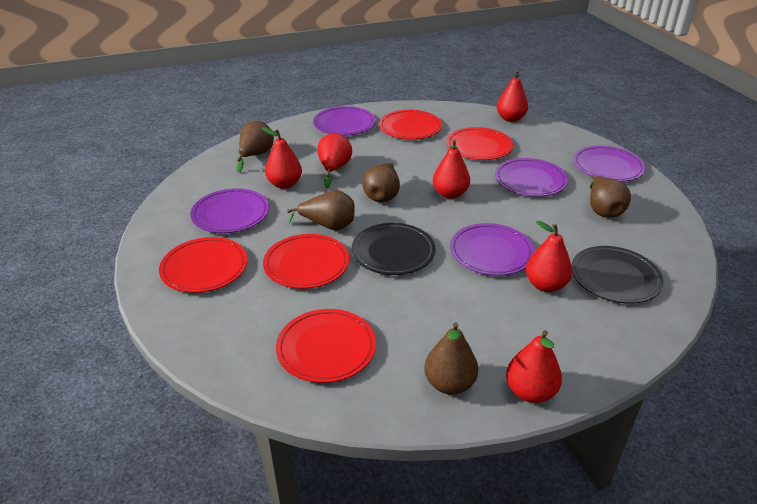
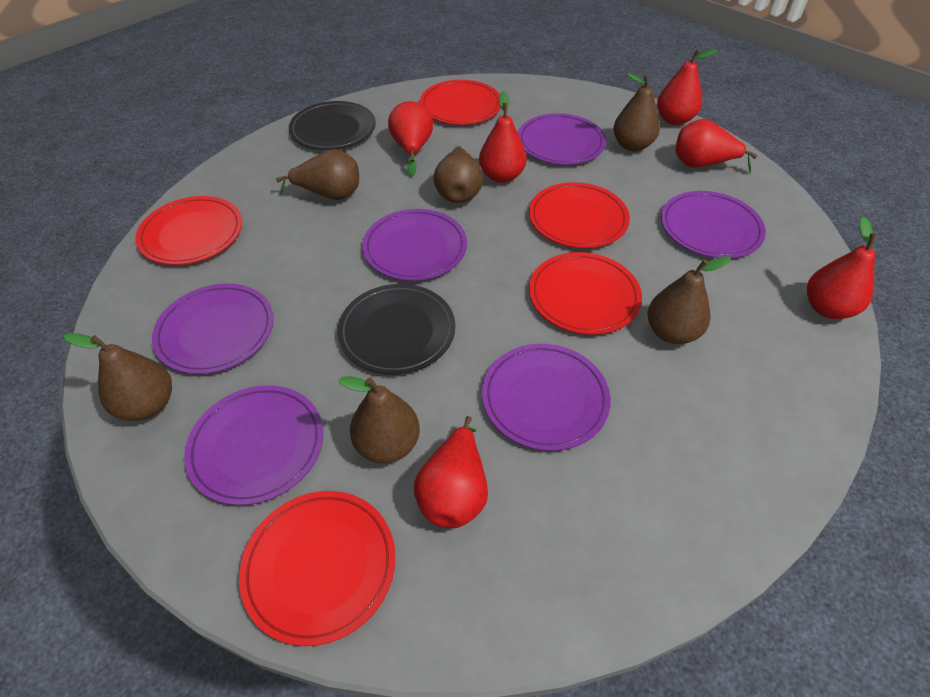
brown pear: 5 -> 6
purple plate: 5 -> 6

